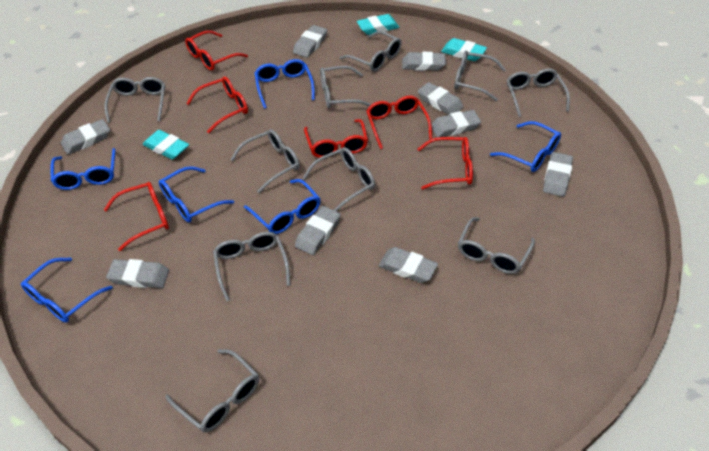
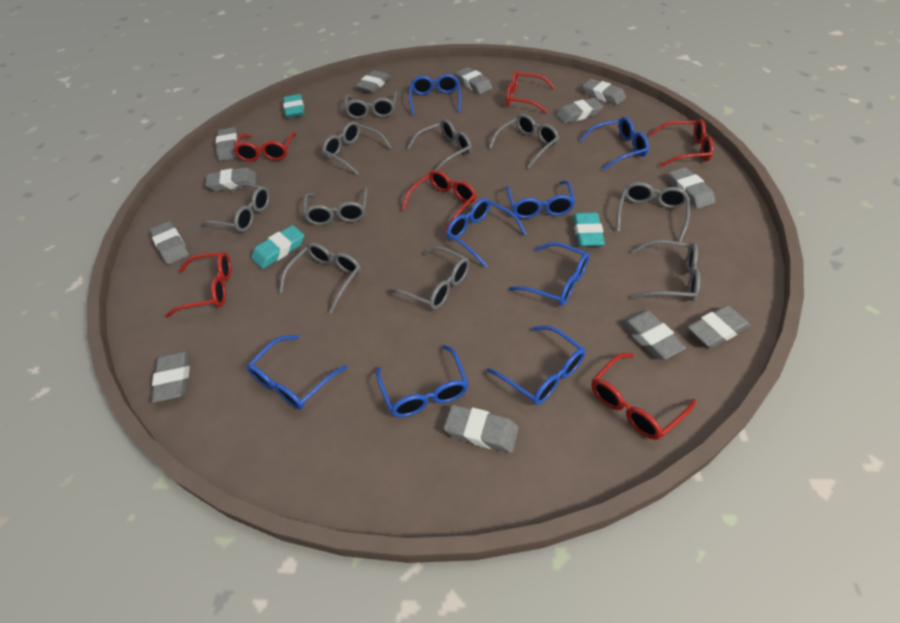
blue glasses: 6 -> 8
grey eraser: 9 -> 12

